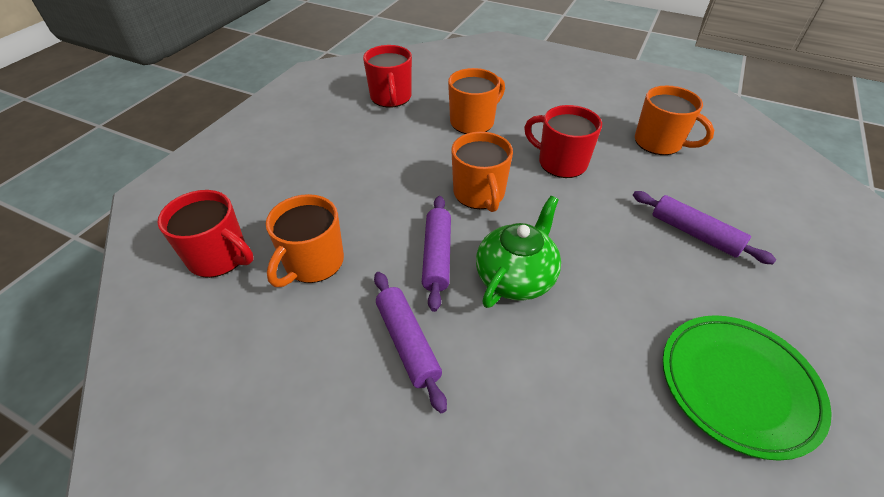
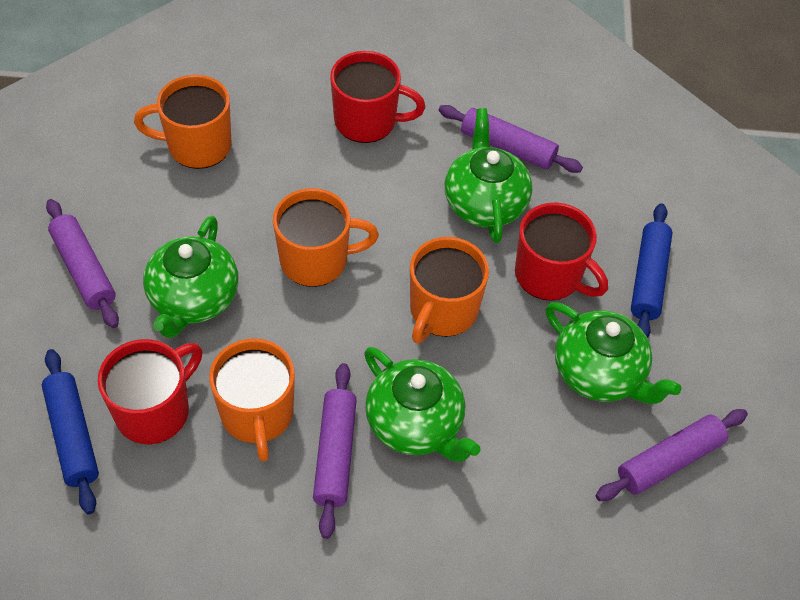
blue rolling pin: 0 -> 2
green plate: 1 -> 0
green teapot: 1 -> 4
purple rolling pin: 3 -> 4

